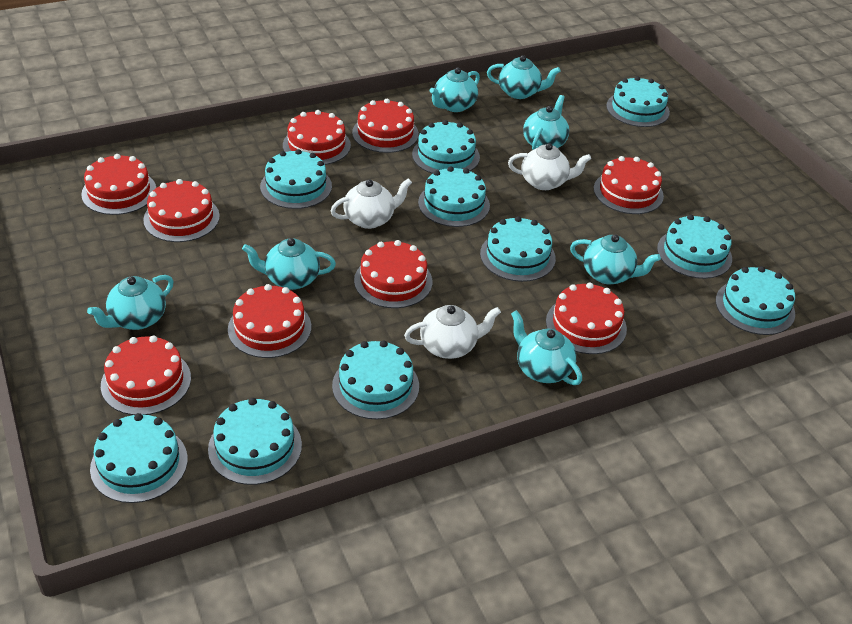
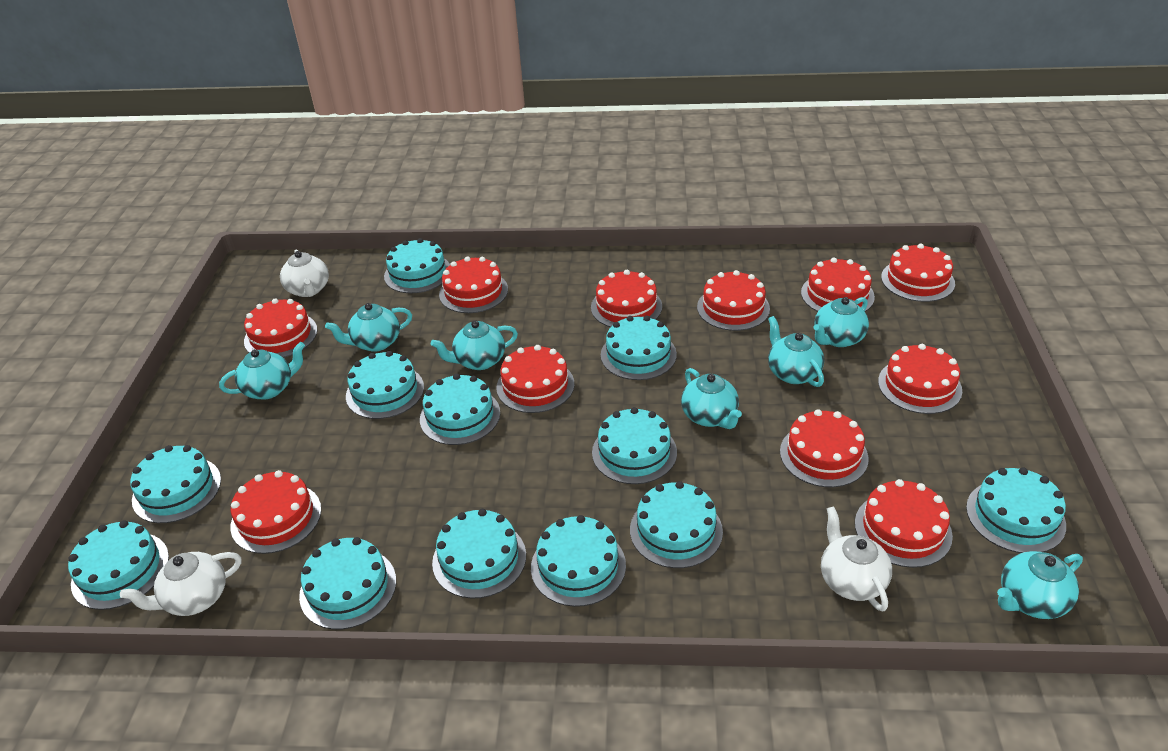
red cake: 9 -> 11
turquoise cake: 10 -> 12

